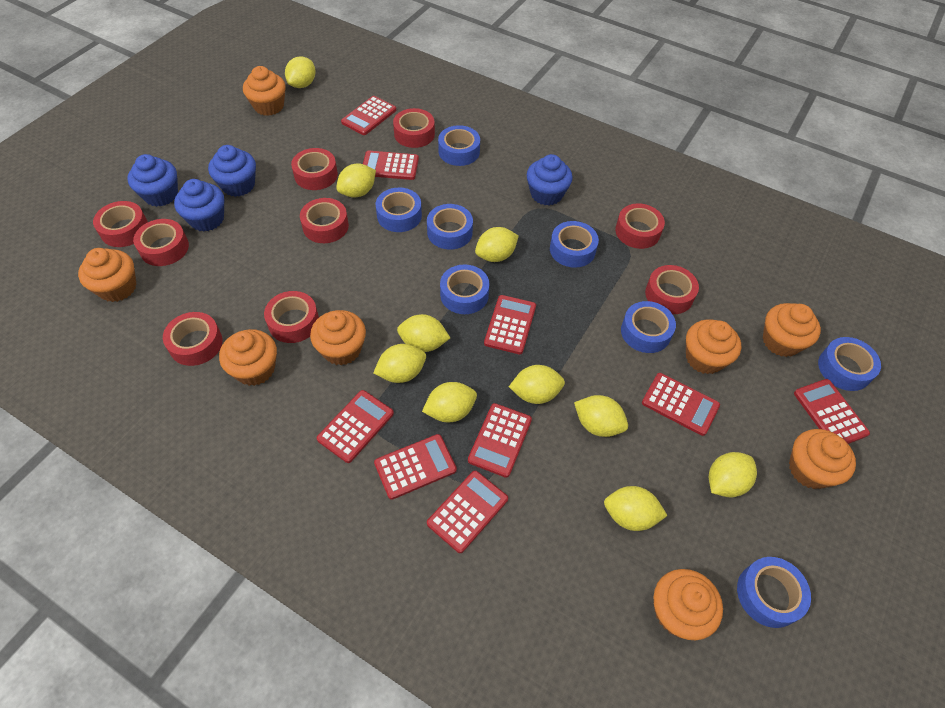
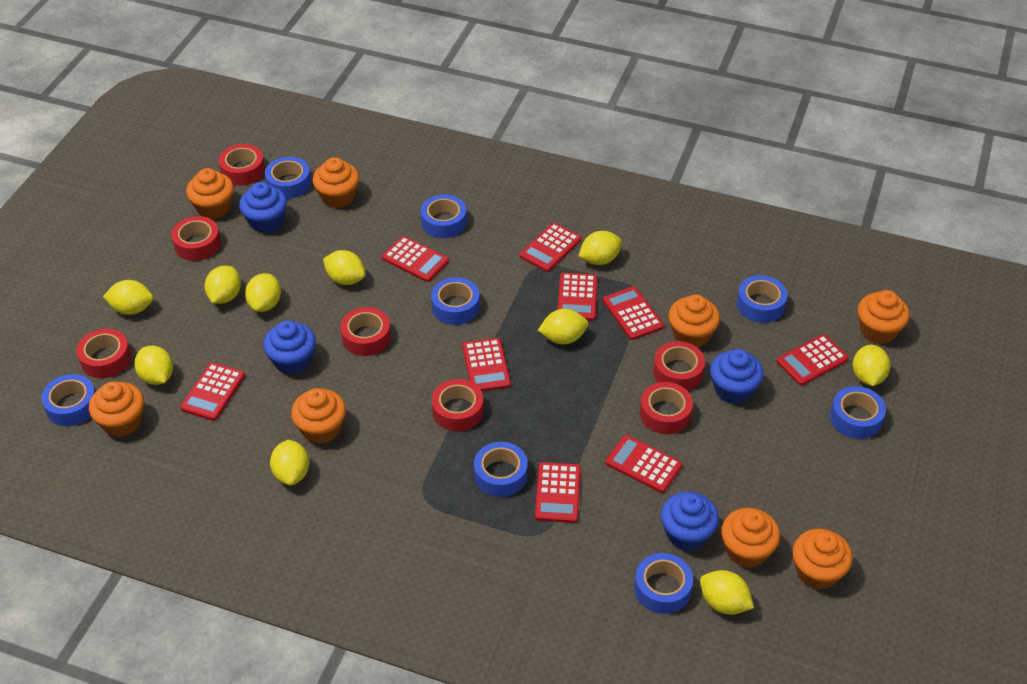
red tape: 9 -> 7

